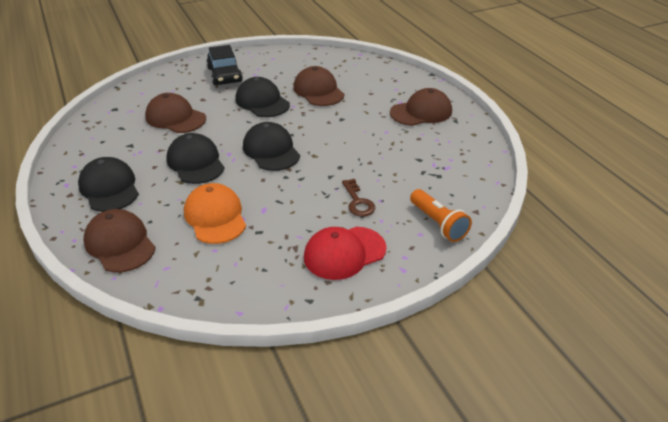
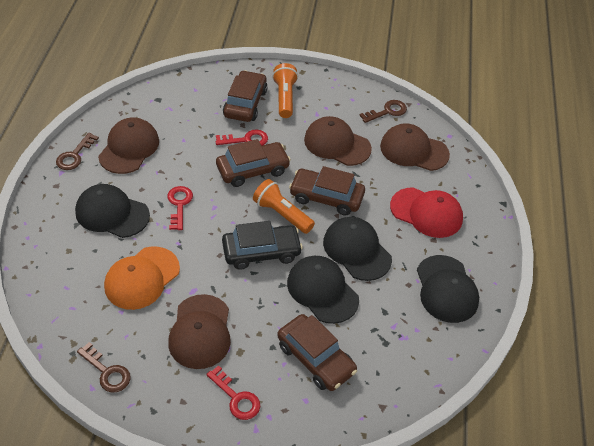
brown car: 0 -> 4
brown key: 1 -> 3
orange flashlight: 1 -> 2
red key: 0 -> 3

